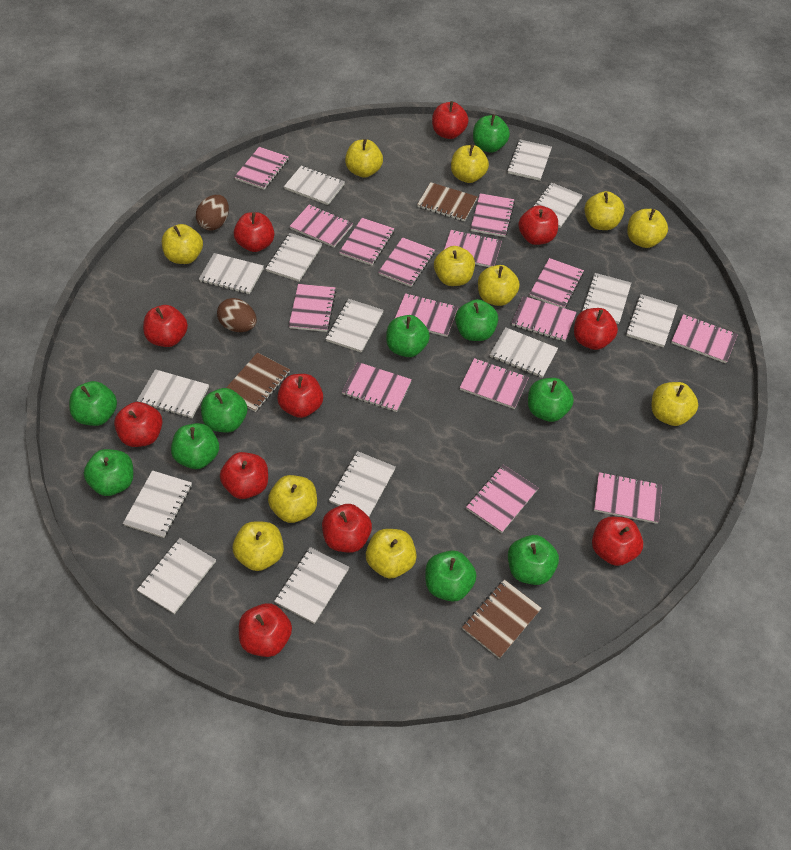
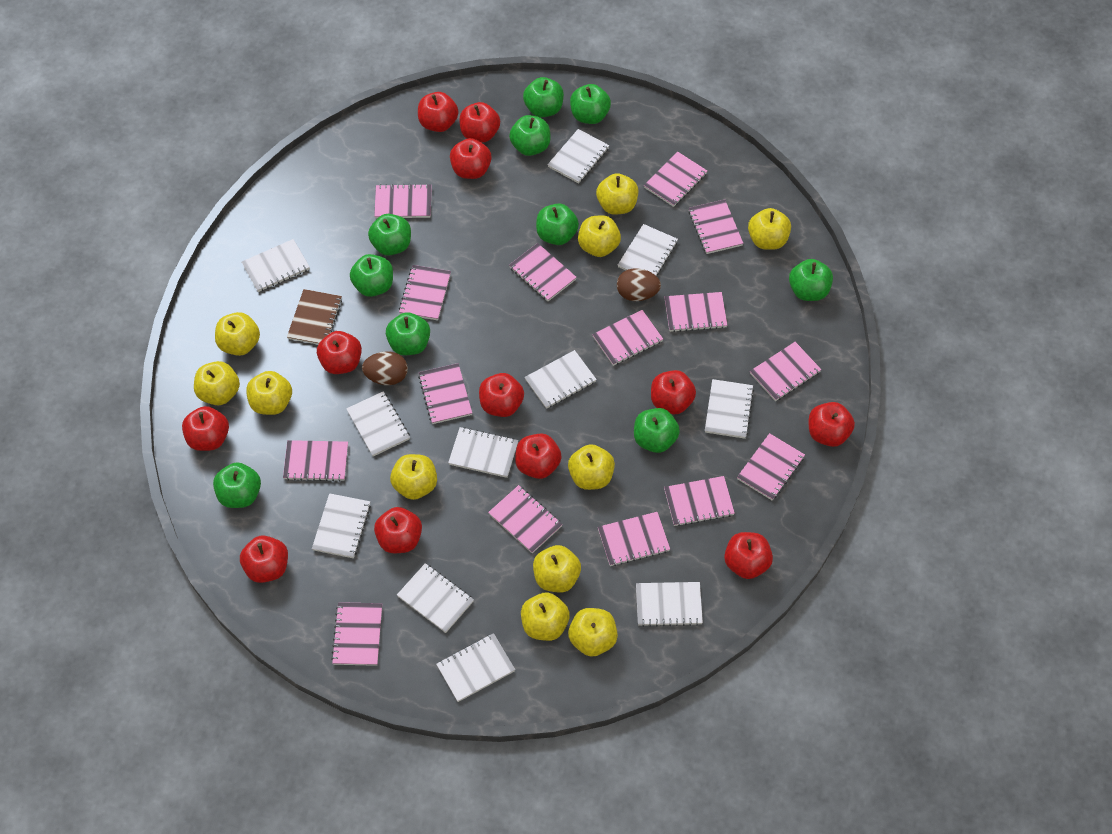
brown notebook: 3 -> 1
red apple: 11 -> 12
white notebook: 14 -> 11

